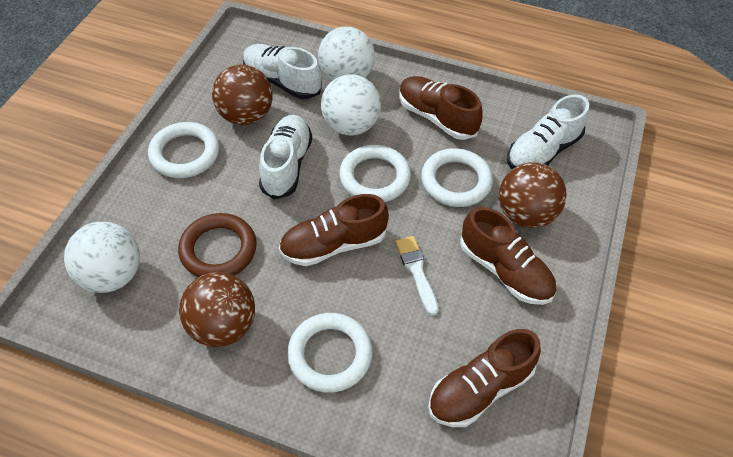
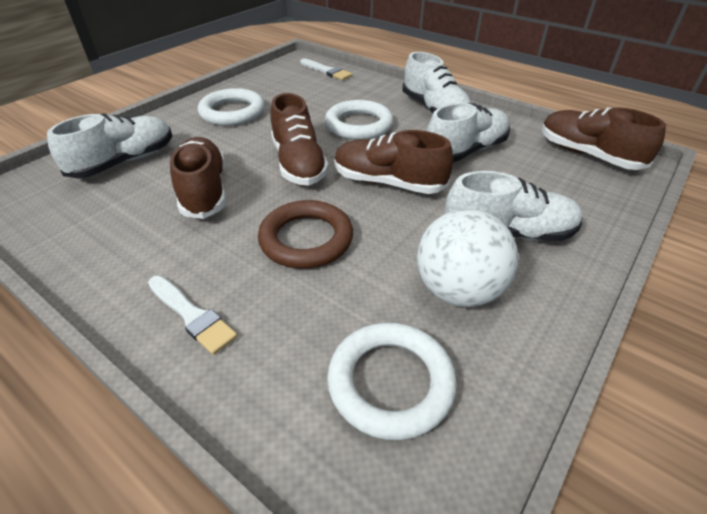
brown ball: 3 -> 0
white ball: 3 -> 1
white brush: 1 -> 2
white ring: 4 -> 3
white shoe: 3 -> 4

